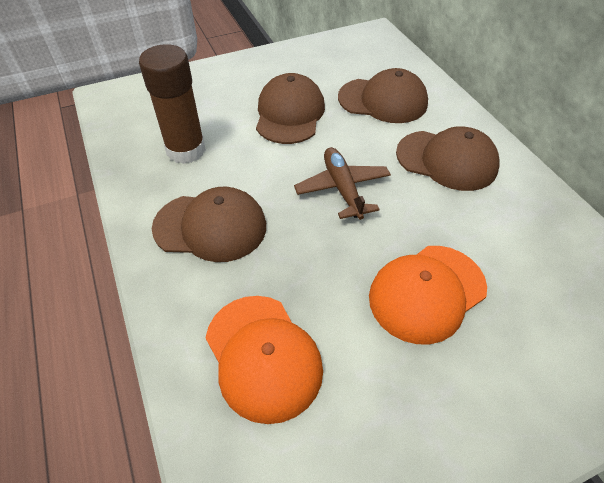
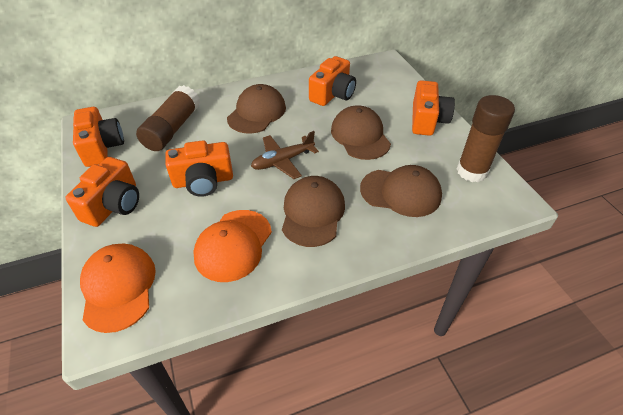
brown glue stick: 1 -> 2
orange camera: 0 -> 5

